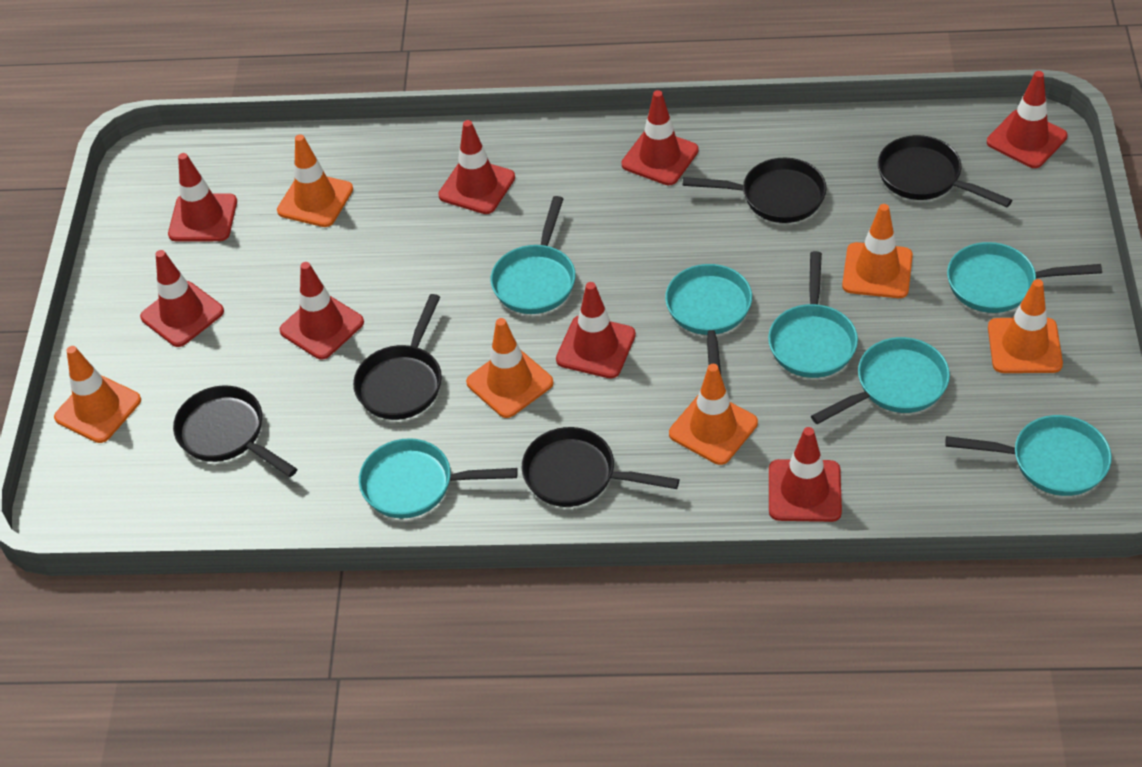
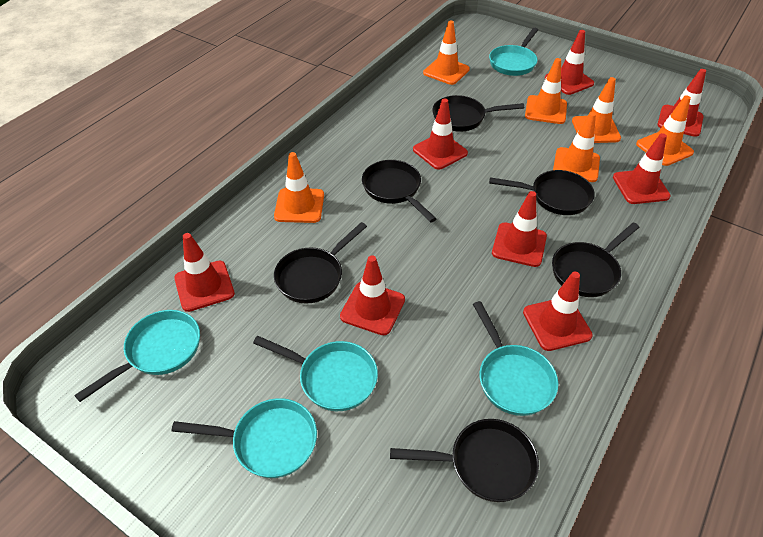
black pan: 5 -> 6
turquoise pan: 7 -> 5

